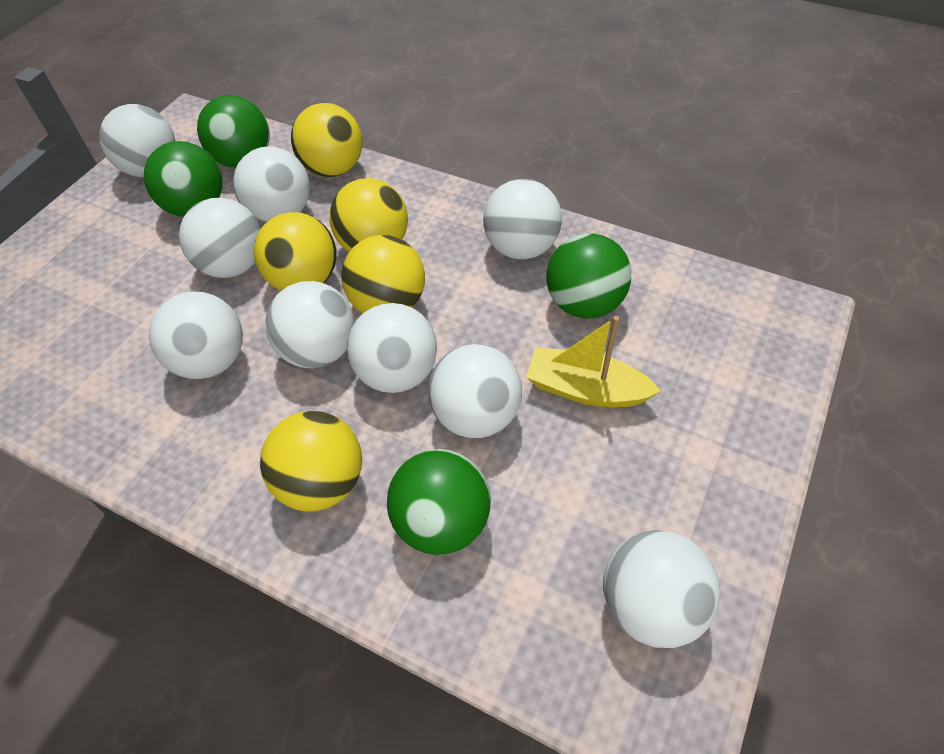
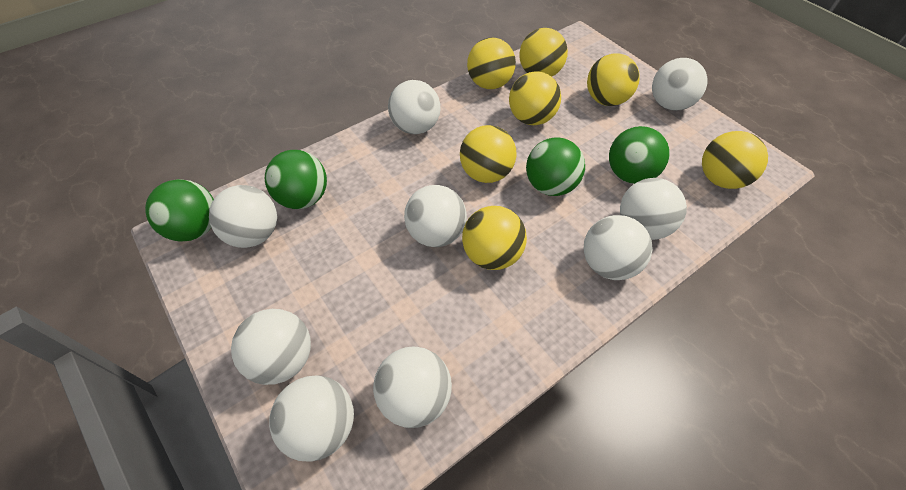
yellow ball: 5 -> 7
yellow boat: 1 -> 0

